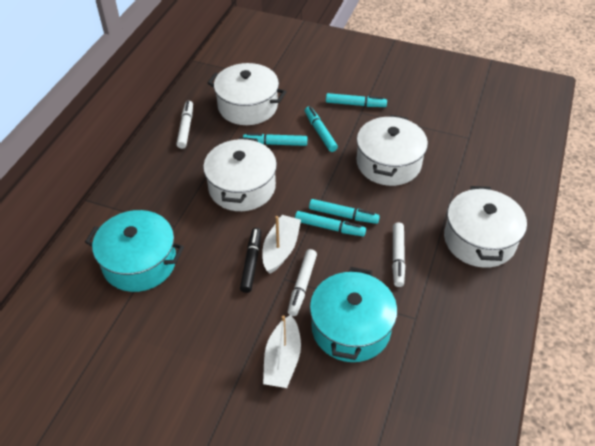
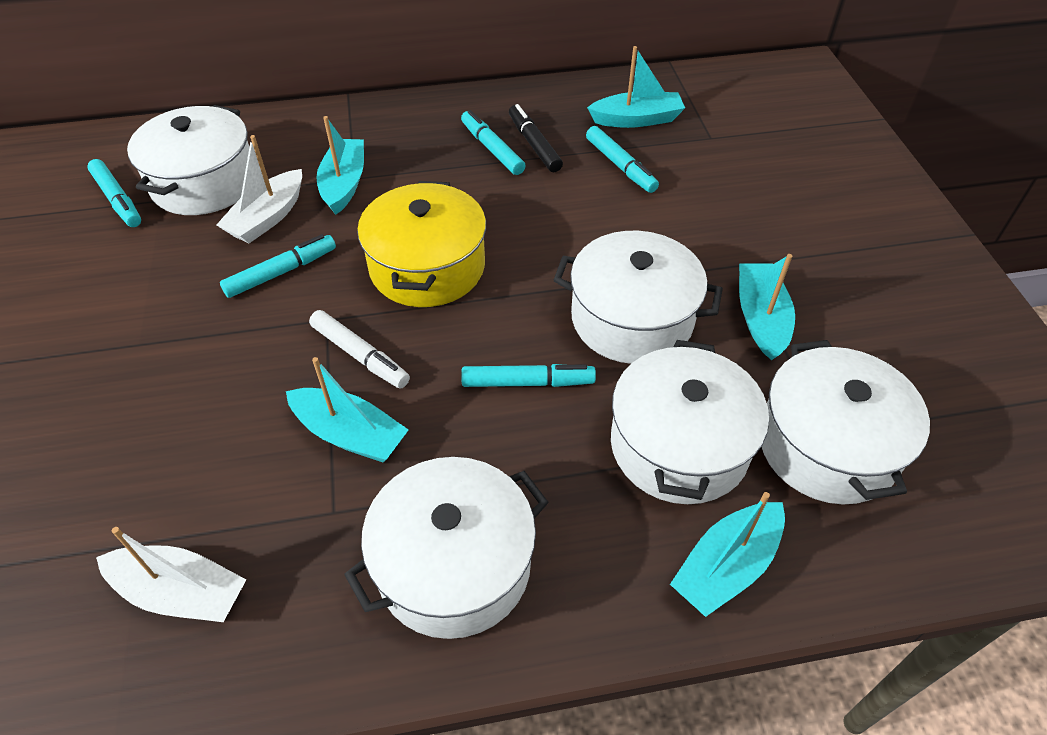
turquoise boat: 0 -> 5
turquoise pot: 2 -> 0
white marker: 3 -> 1
white pot: 4 -> 5
yellow pot: 0 -> 1

